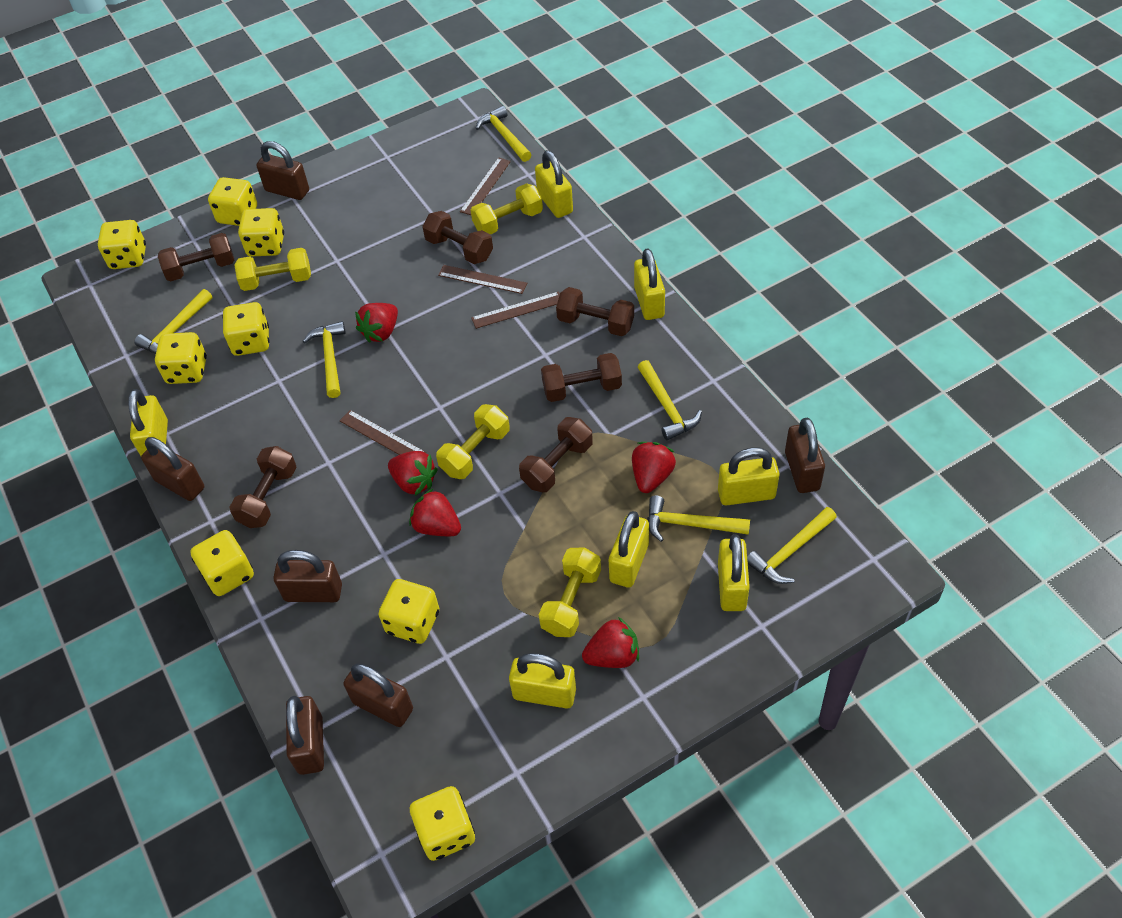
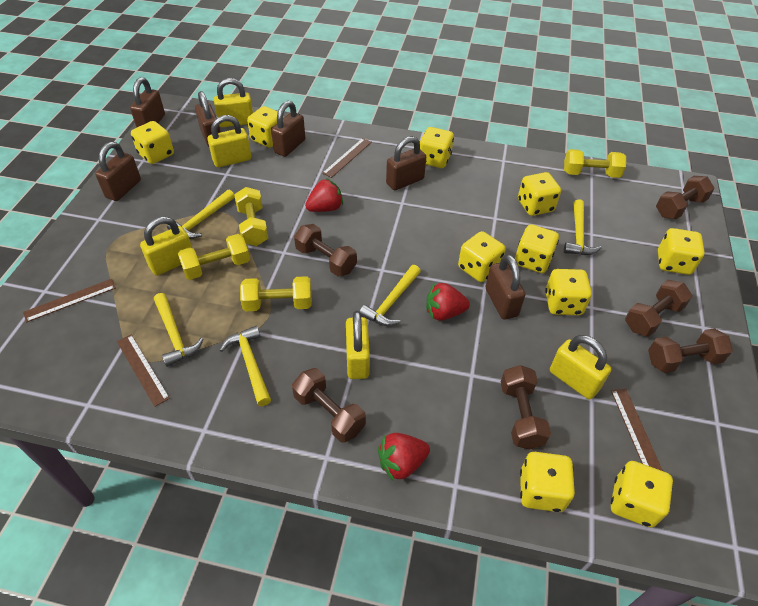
red strawberry: 5 -> 3
yellow dice: 8 -> 10
yellow hammer: 6 -> 5
yellow padlock: 7 -> 5

